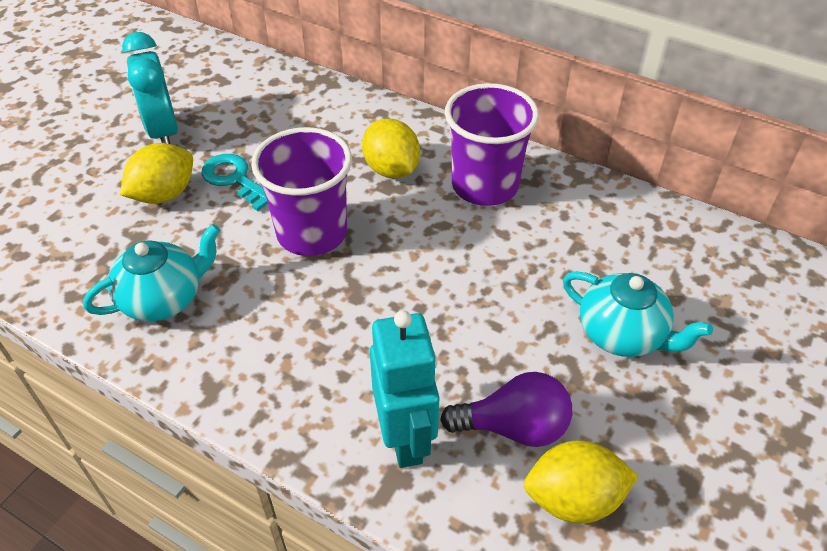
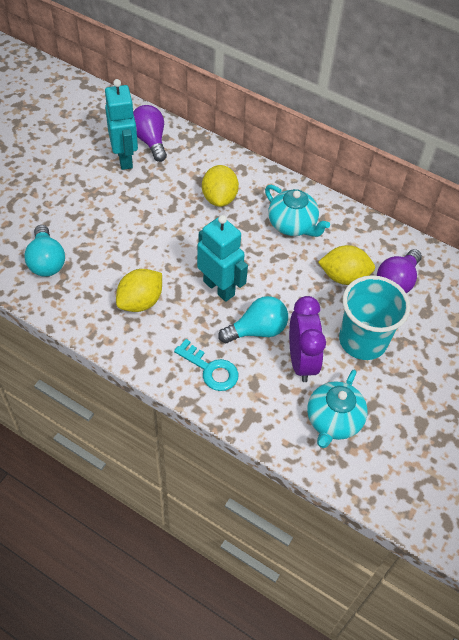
purple clock: 0 -> 1
purple cup: 2 -> 0
purple light bulb: 1 -> 2
turquoise clock: 1 -> 0
turquoise cup: 0 -> 1
turquoise light bulb: 0 -> 2
turquoise robot: 1 -> 2

